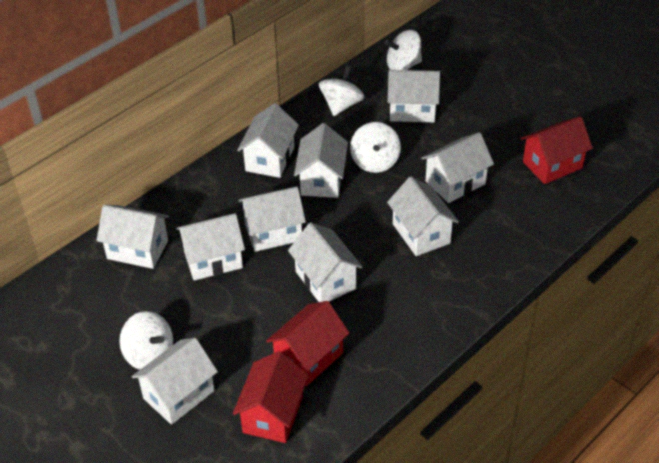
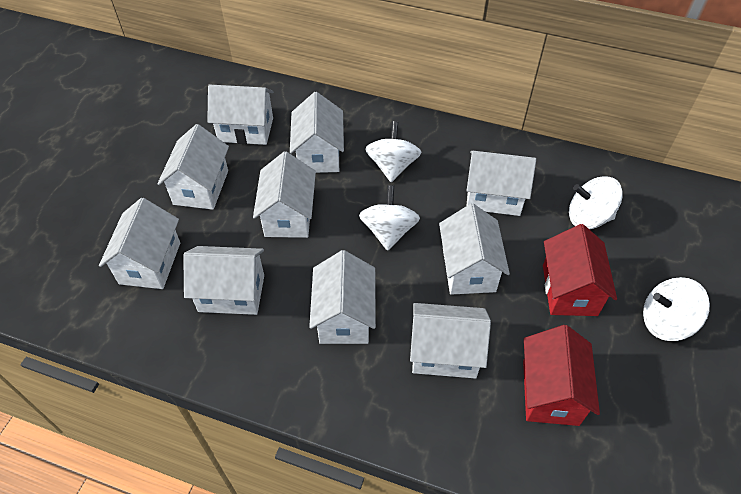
red house: 3 -> 2

